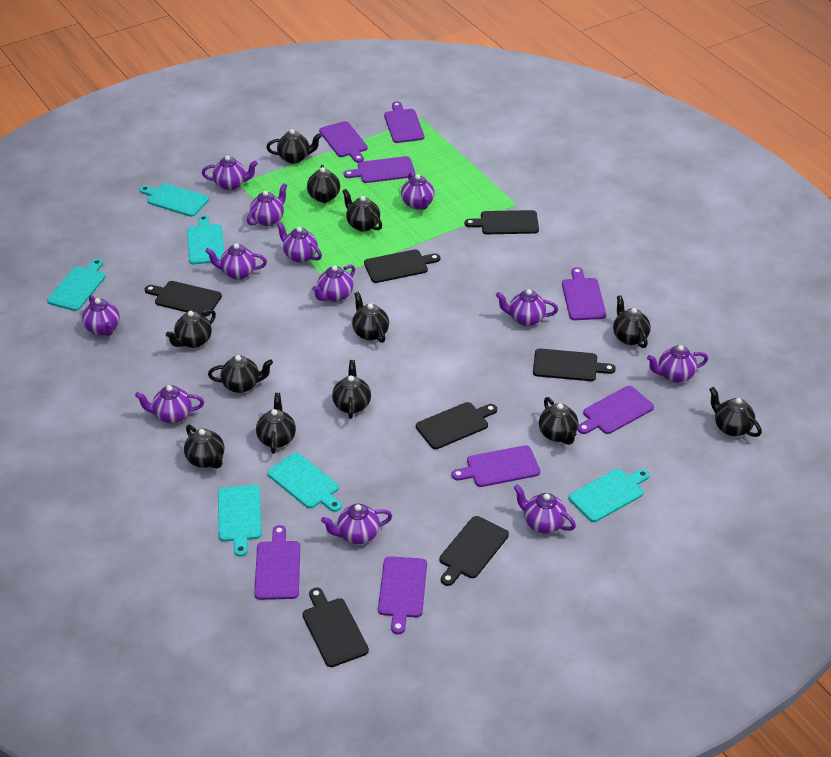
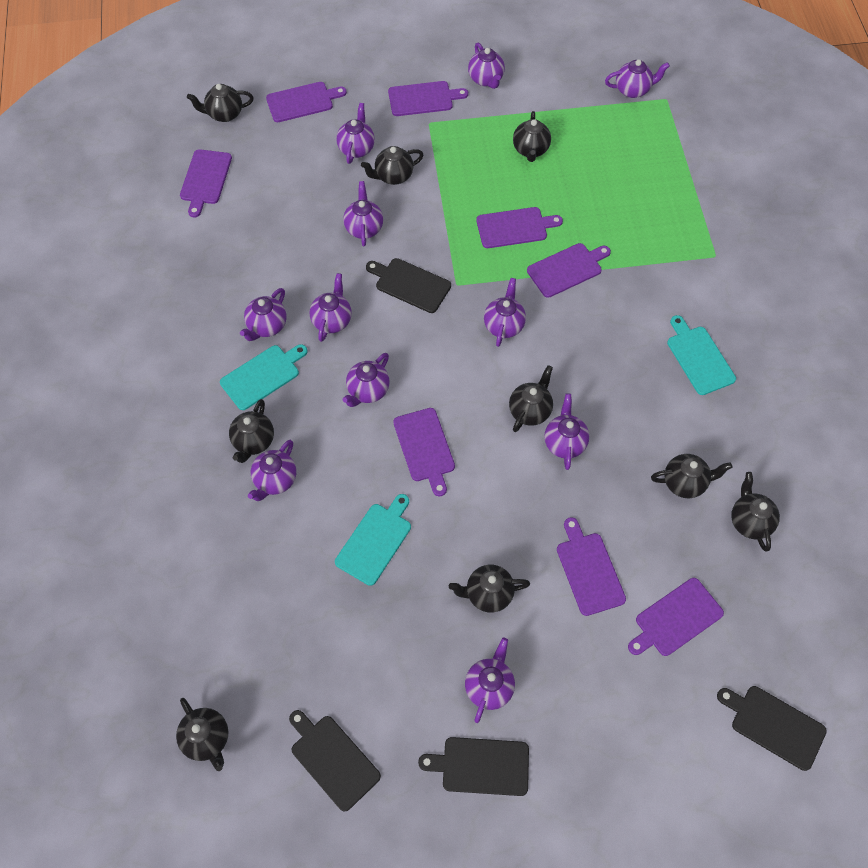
black cutting board: 7 -> 4
black teapot: 12 -> 9
purple teapot: 12 -> 11
turquoise cutting board: 6 -> 3

